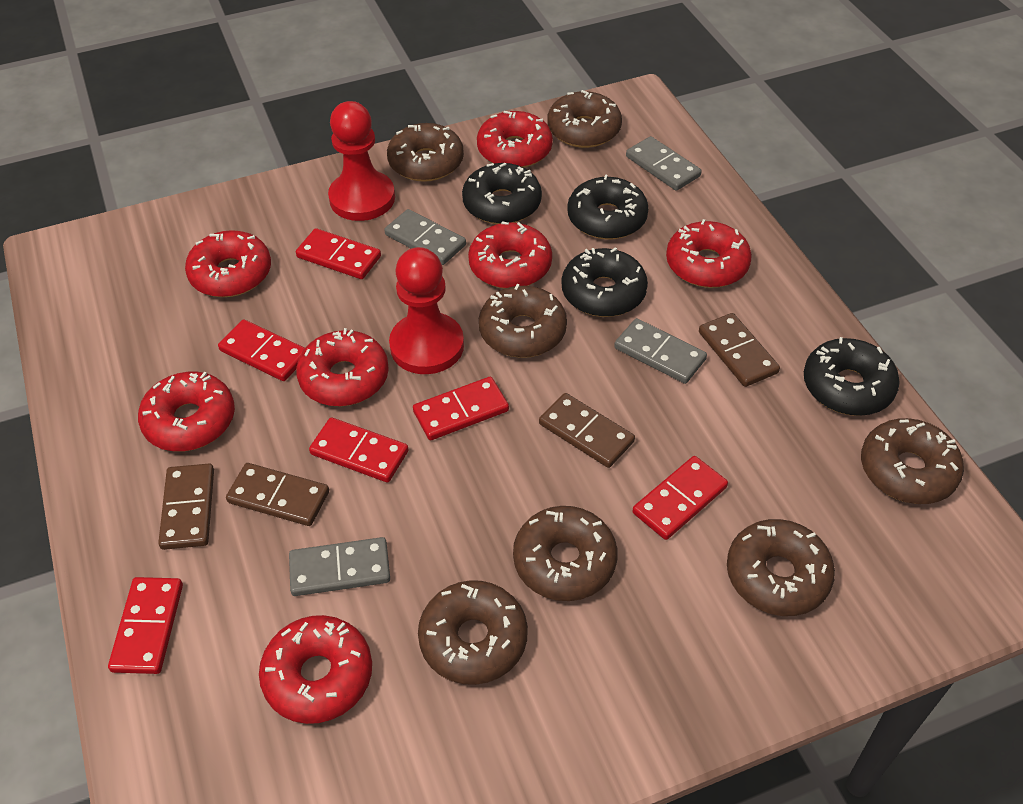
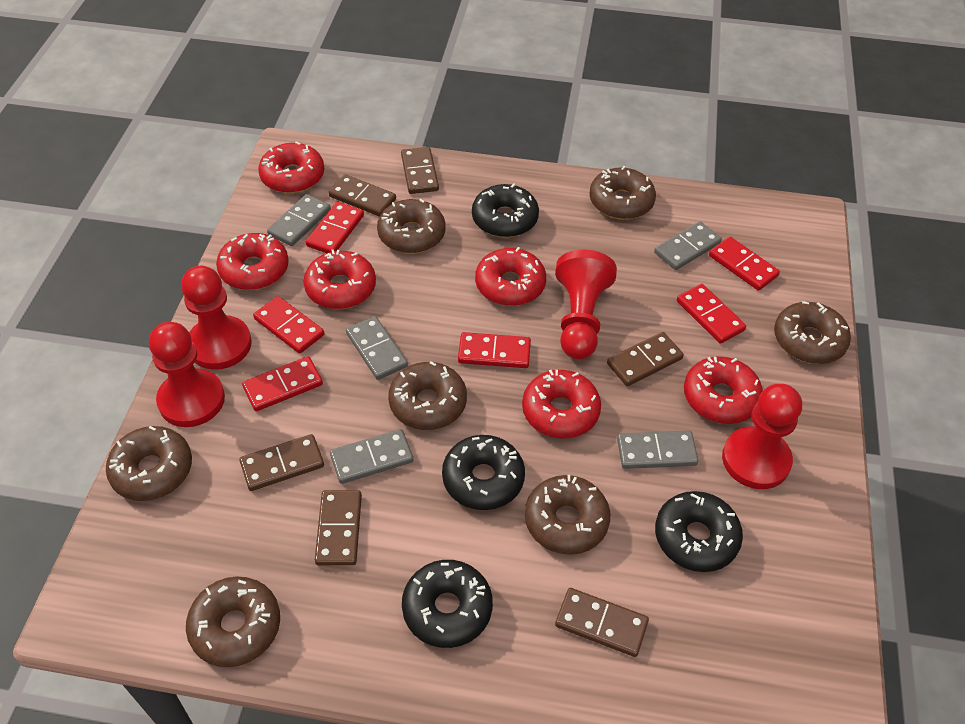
brown domino: 4 -> 6
grey domino: 4 -> 5
red donut: 7 -> 6
red pawn: 2 -> 4

